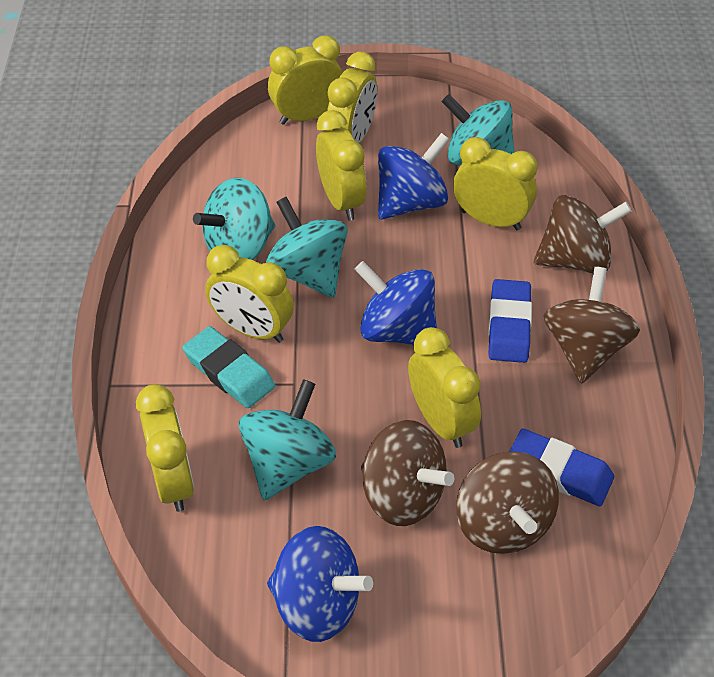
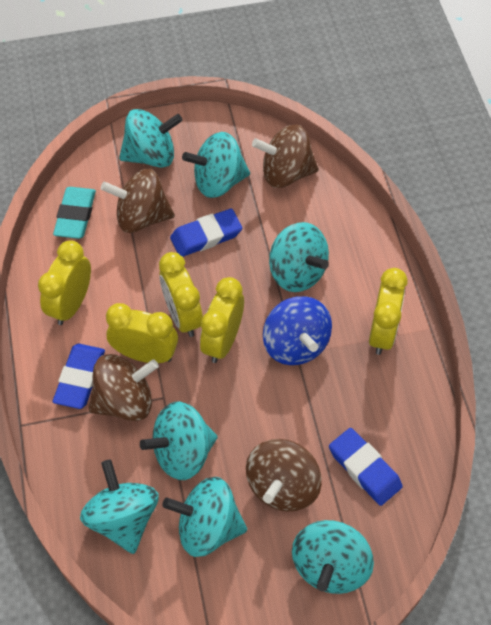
blue eraser: 2 -> 3
blue spinning top: 3 -> 1
turquoise spinning top: 4 -> 7
yellow clock: 7 -> 5

